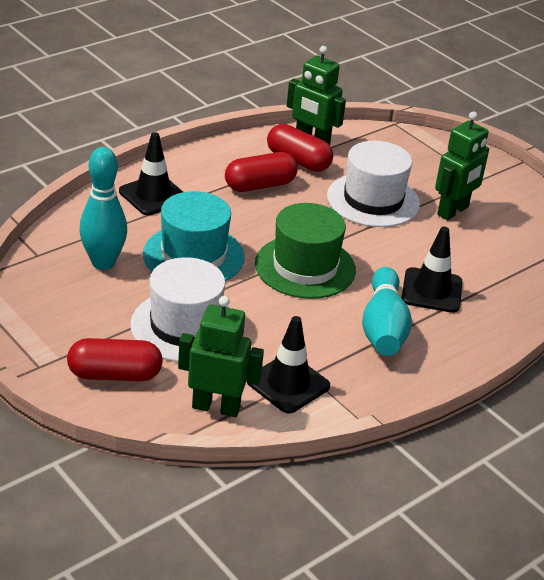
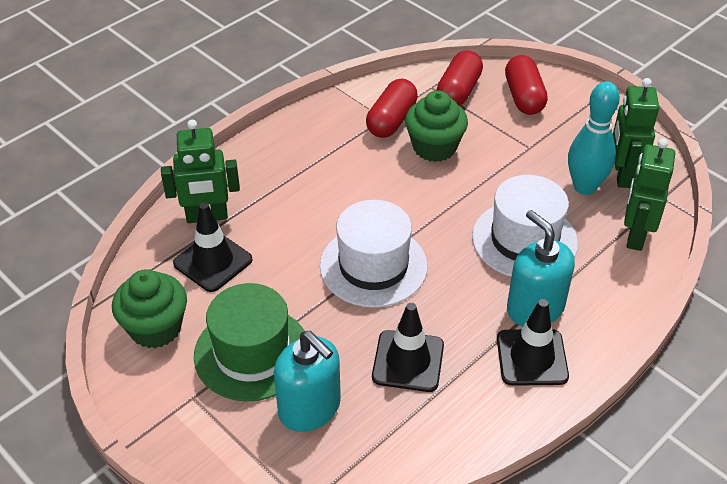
green cupcake: 0 -> 2
turquoise bowling pin: 2 -> 1
turquoise hat: 1 -> 0
turquoise soap dispenser: 0 -> 2

